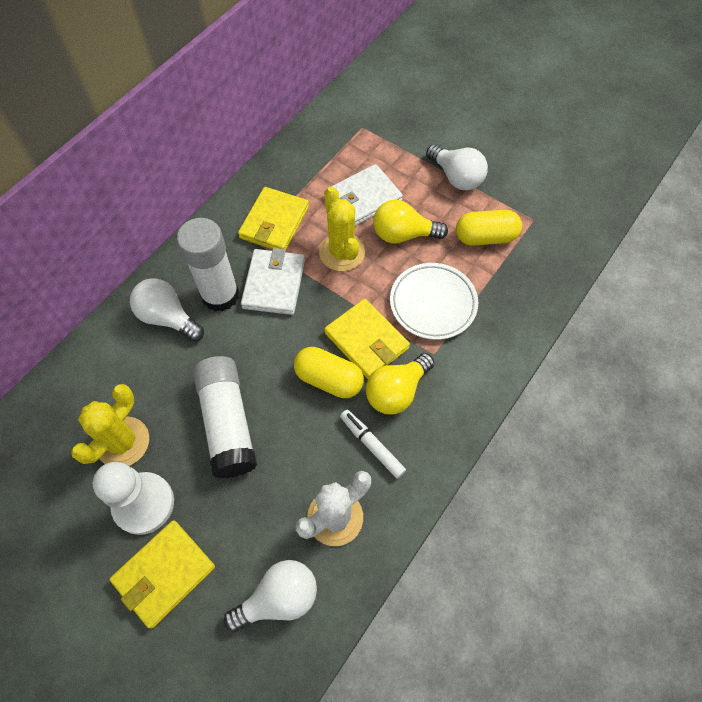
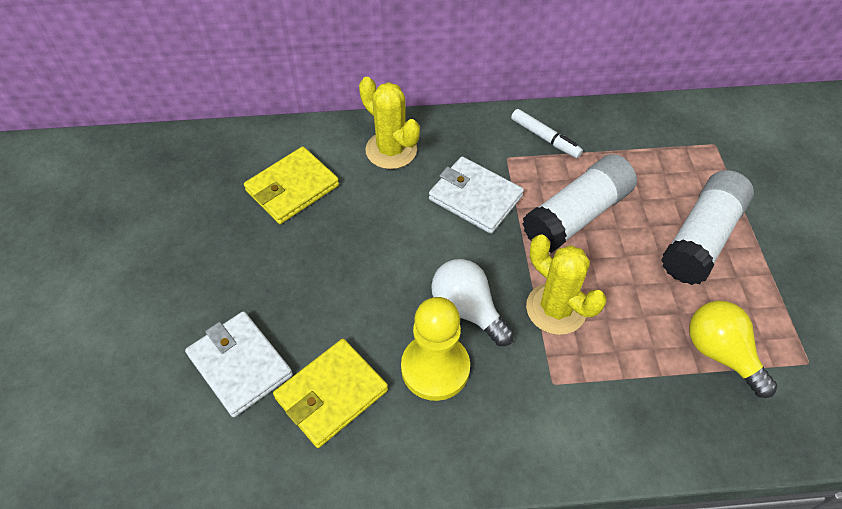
white cactus: 1 -> 0
white light bulb: 3 -> 1
white pawn: 1 -> 0
white plate: 1 -> 0
yellow capsule: 2 -> 0
yellow light bulb: 2 -> 1
yellow pawn: 0 -> 1
yellow wallet: 3 -> 2

